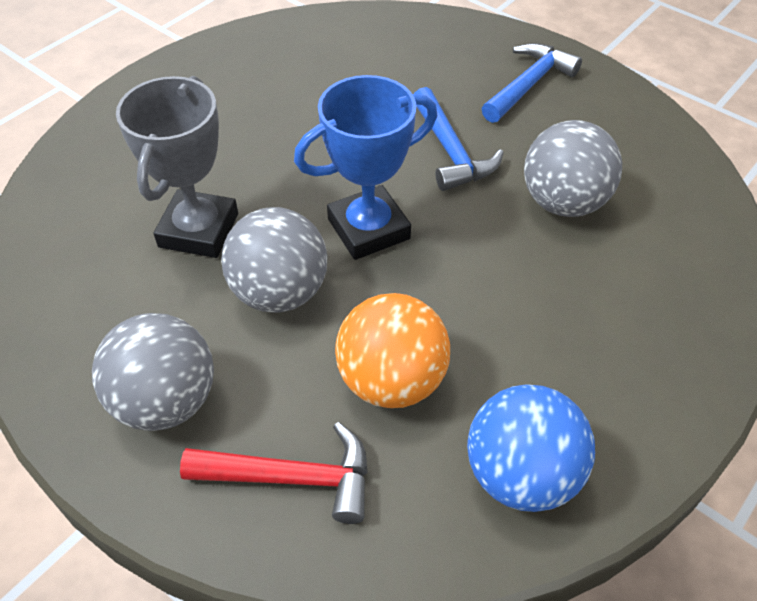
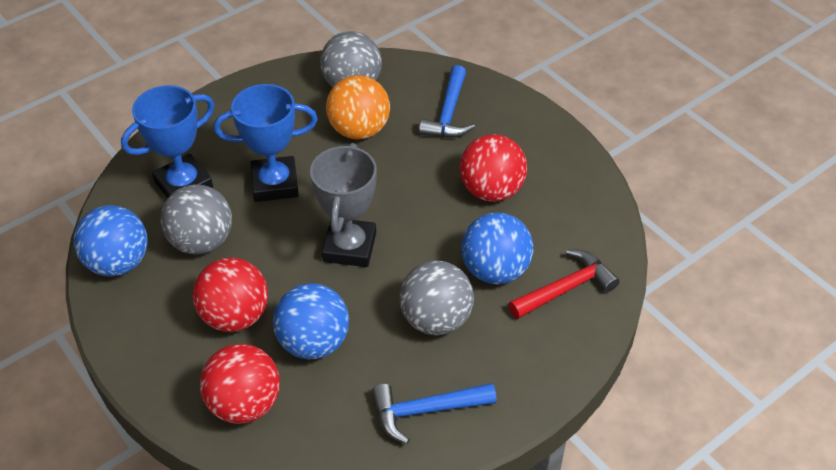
blue ball: 1 -> 3
blue trophy: 1 -> 2
red ball: 0 -> 3

